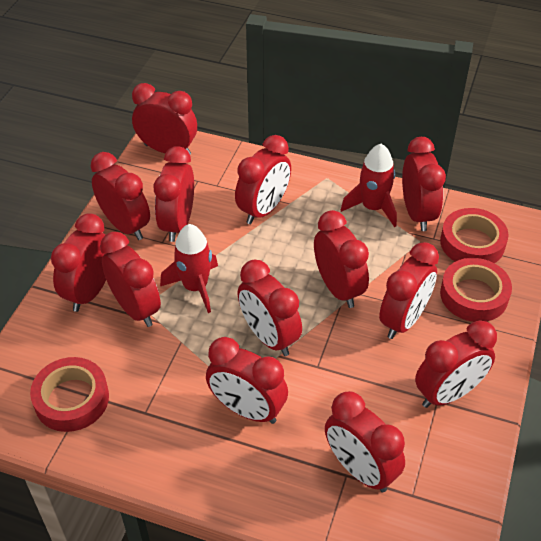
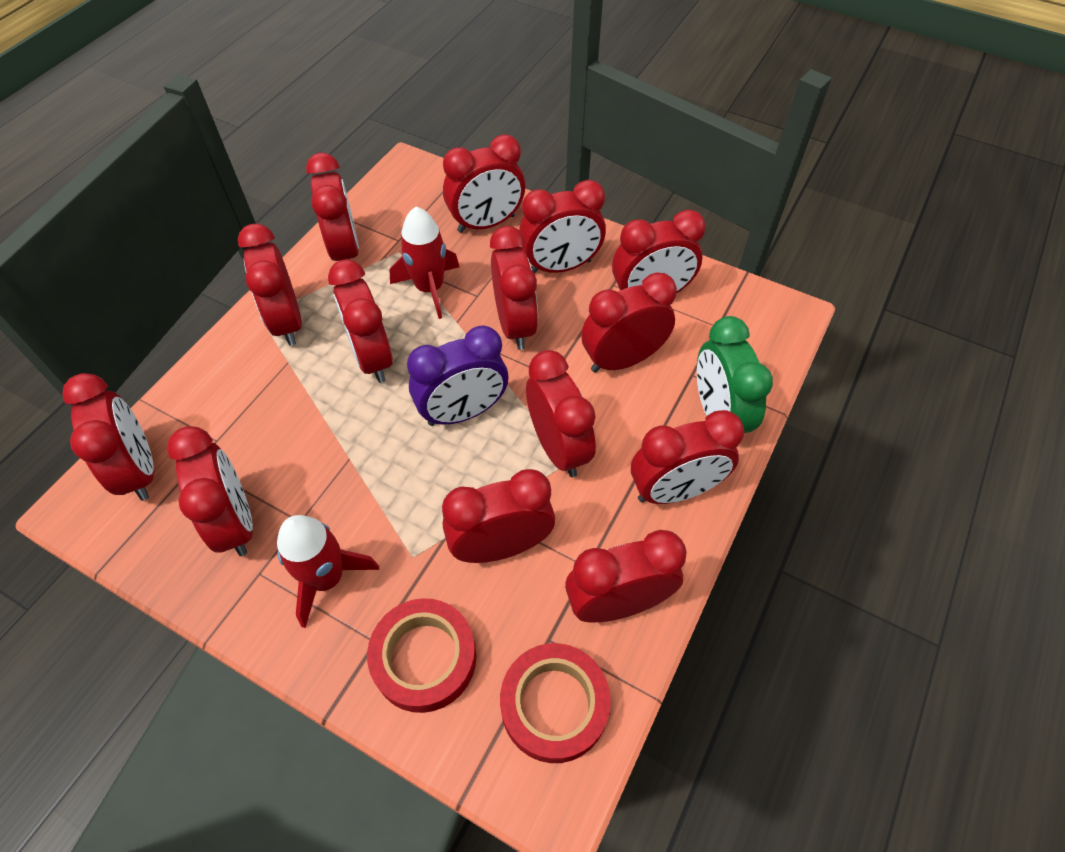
green clock: 0 -> 1
purple clock: 0 -> 1
red clock: 13 -> 14
red tape: 3 -> 2

